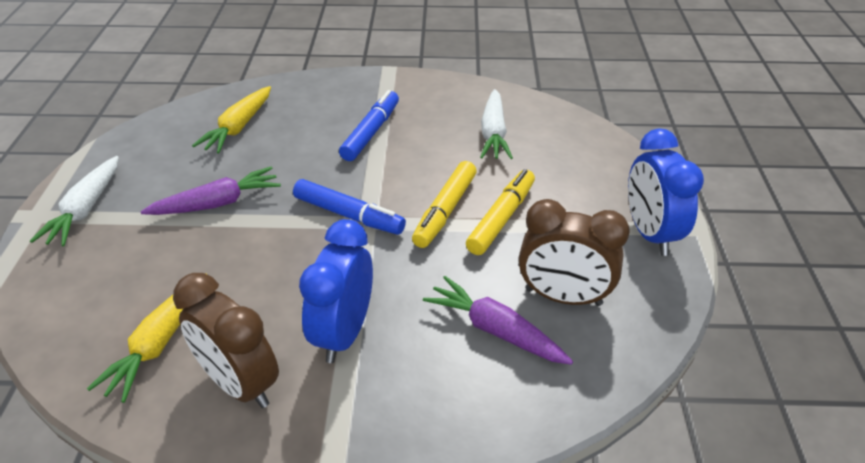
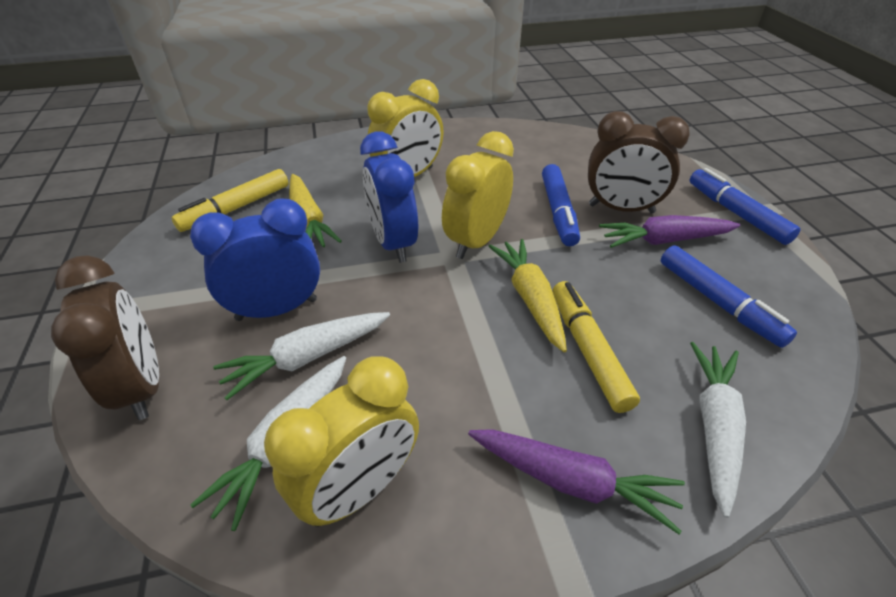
blue marker: 2 -> 3
white carrot: 2 -> 3
yellow clock: 0 -> 3

